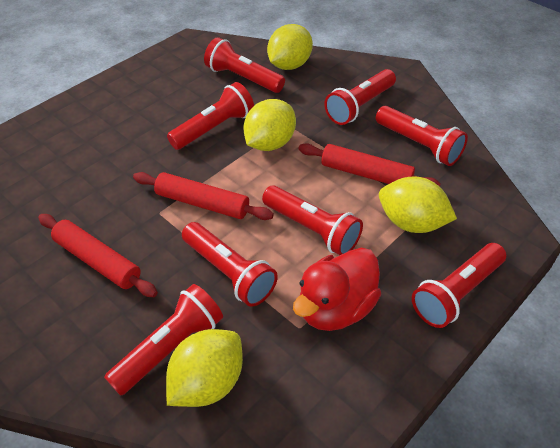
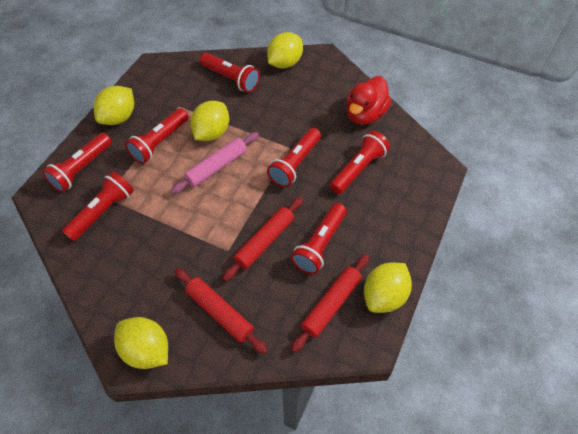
pink rolling pin: 0 -> 1
red flashlight: 8 -> 7
yellow lemon: 4 -> 5

